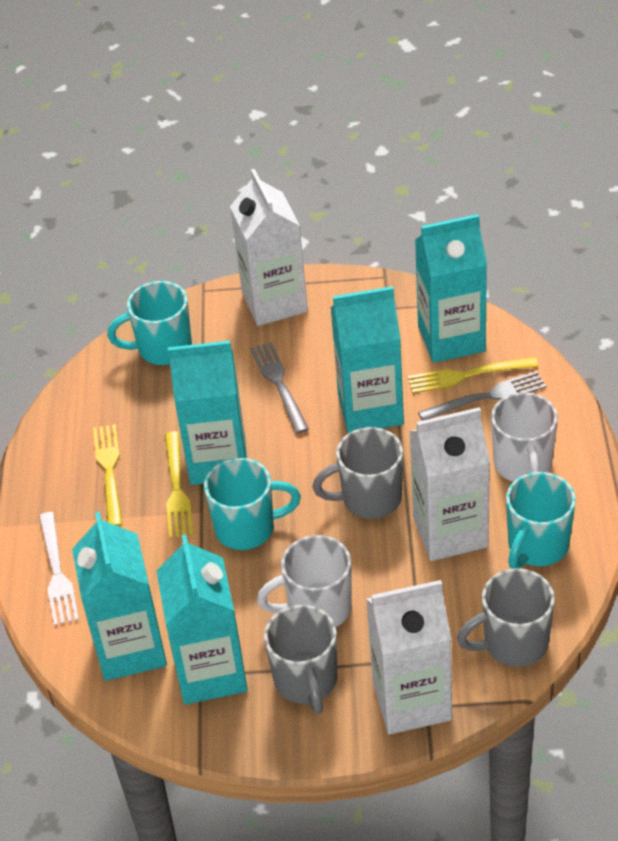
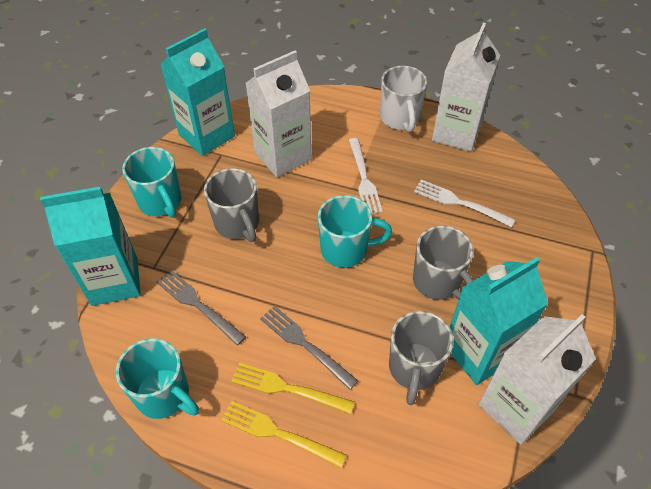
turquoise carton: 5 -> 3
white fork: 1 -> 2
white mug: 2 -> 1
yellow fork: 3 -> 2

